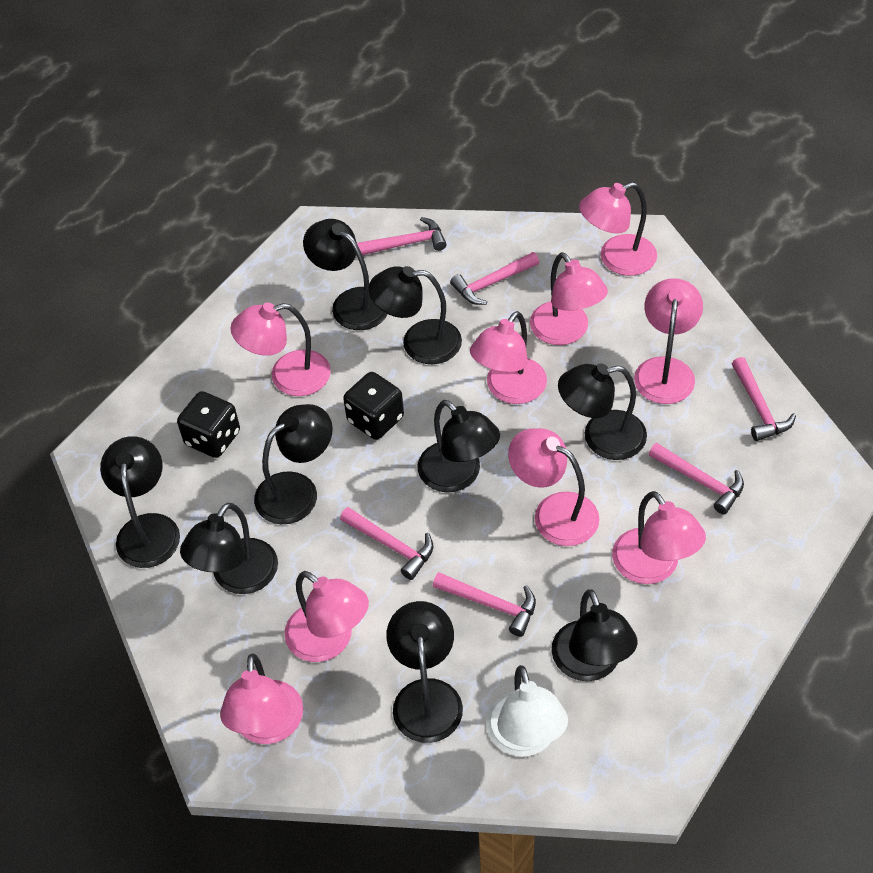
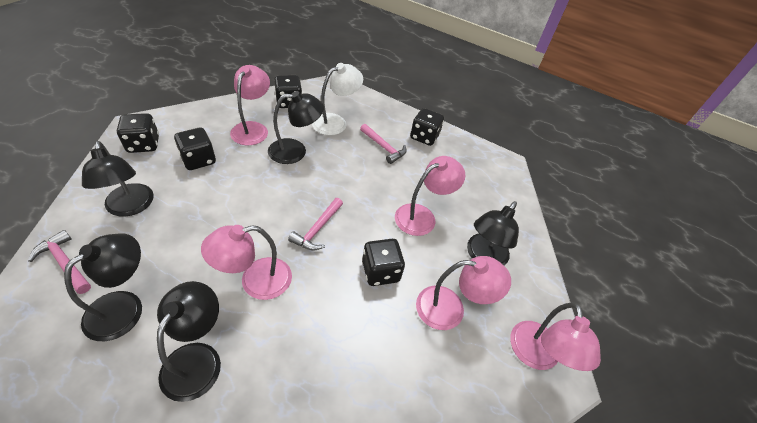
black dice: 2 -> 5
black lamp: 9 -> 5
pink hammer: 6 -> 3
pink lamp: 9 -> 5

